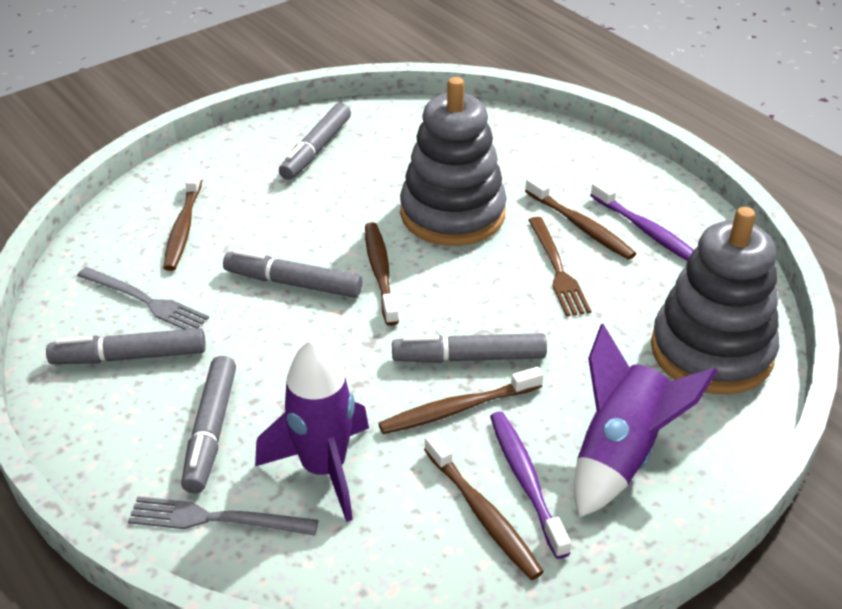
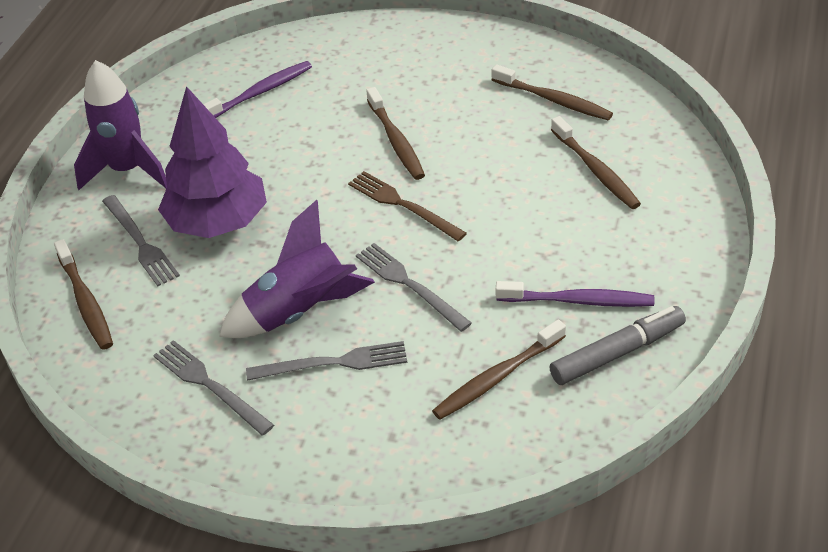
grey fork: 2 -> 4
grey marker: 5 -> 1
grey stacking toy: 2 -> 0
purple tree: 0 -> 1

